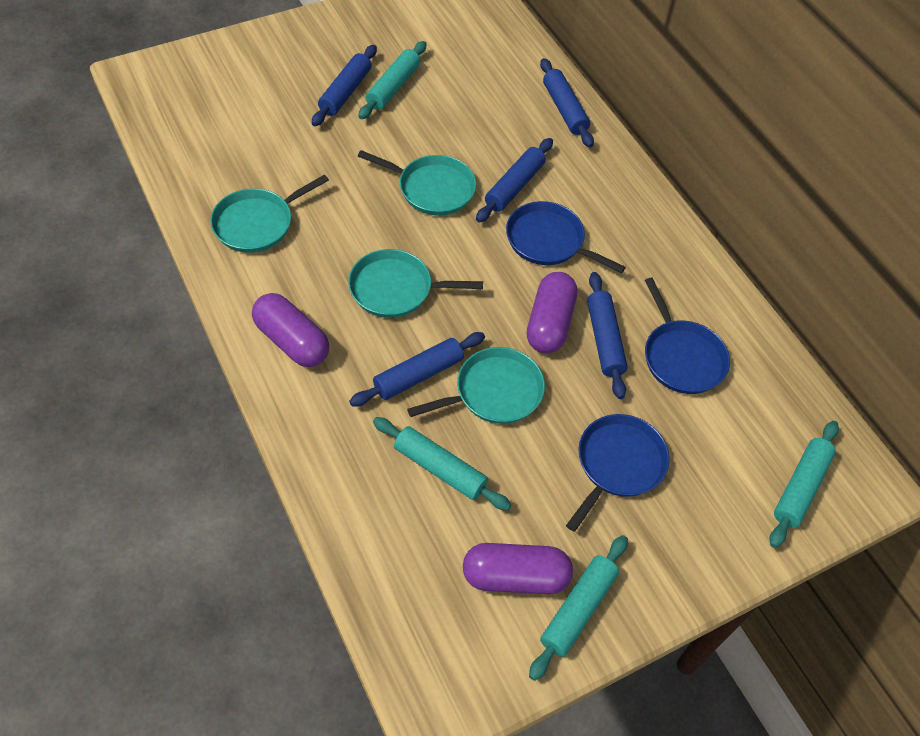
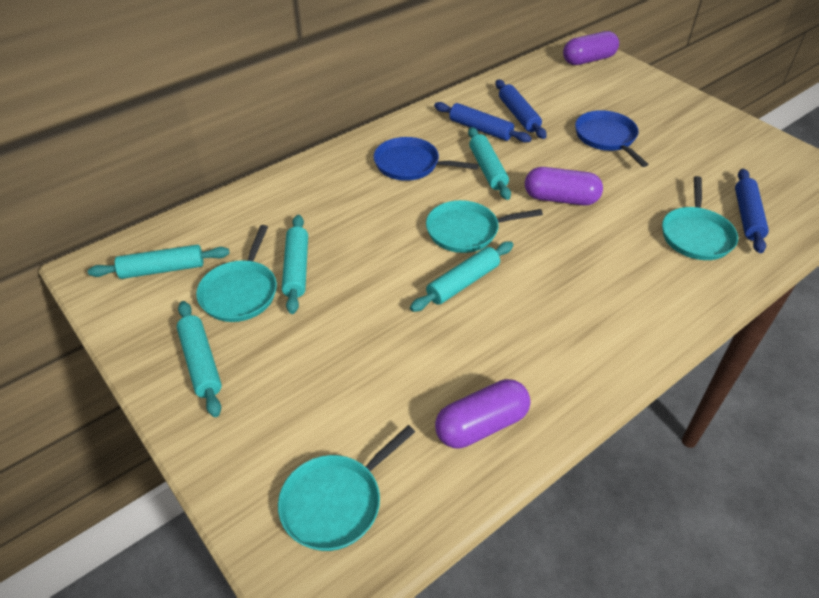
blue pan: 3 -> 2
blue rolling pin: 5 -> 3
turquoise rolling pin: 4 -> 5

